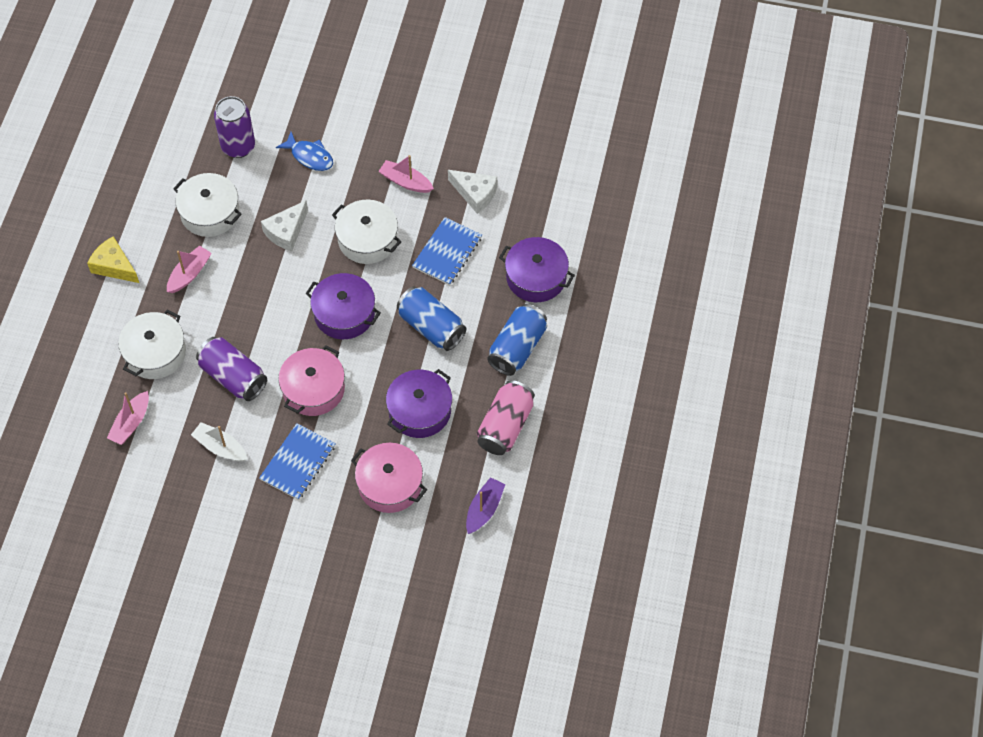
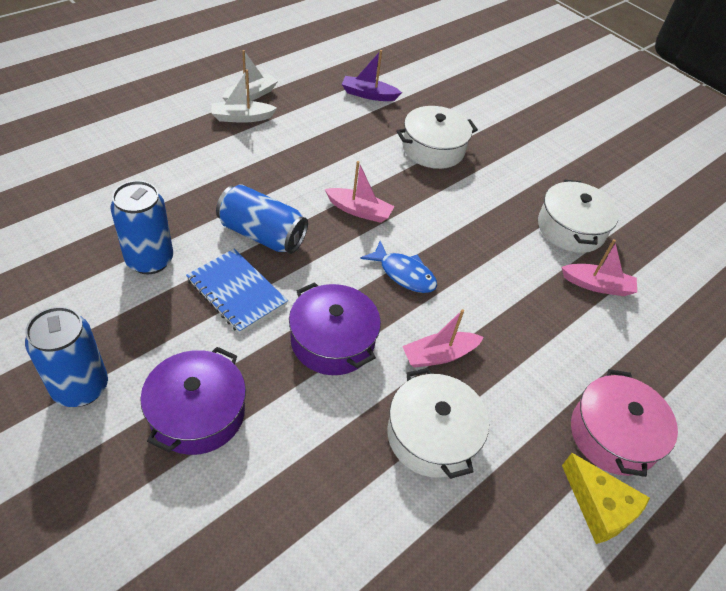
blue can: 2 -> 3
blue notebook: 2 -> 1
pink can: 1 -> 0
pink pot: 2 -> 1
purple can: 2 -> 0
purple pot: 3 -> 2
white boat: 1 -> 2
white cheese: 2 -> 0

